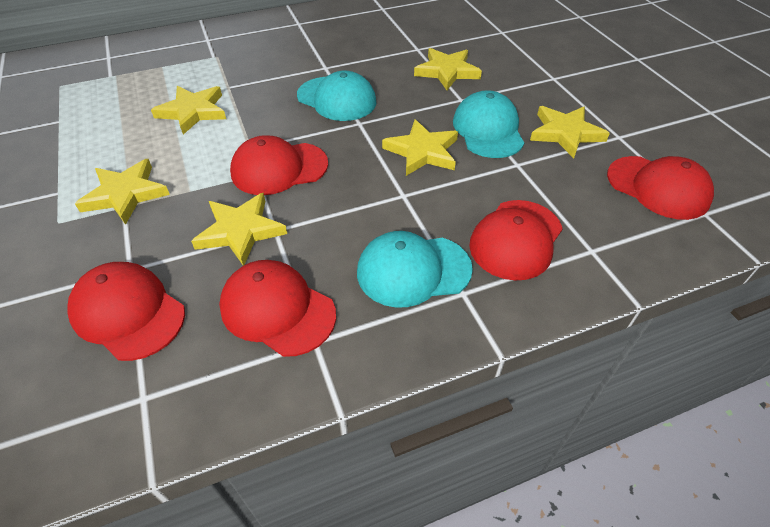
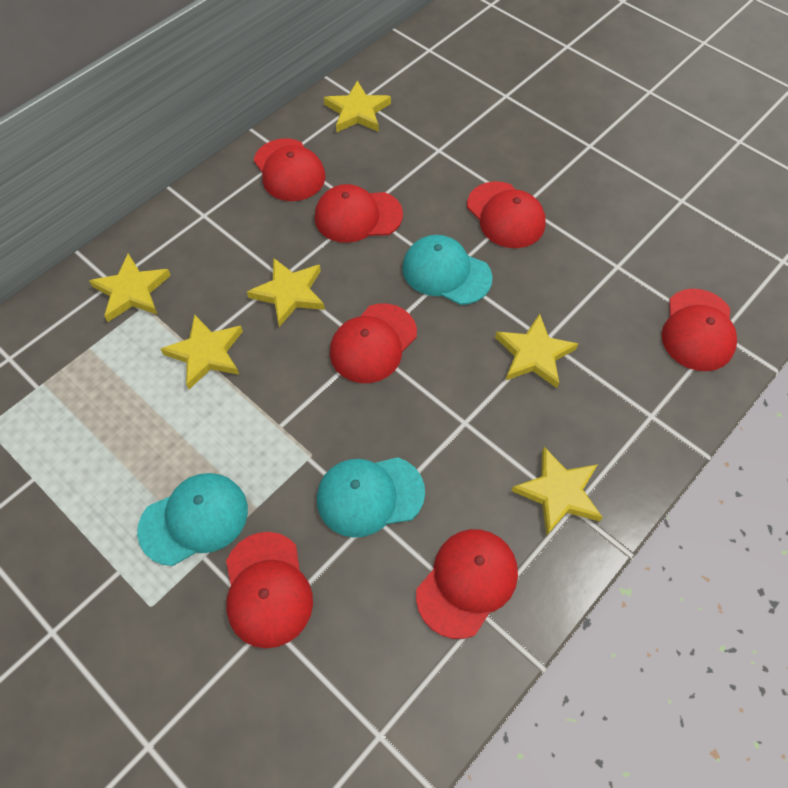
red cap: 5 -> 7

